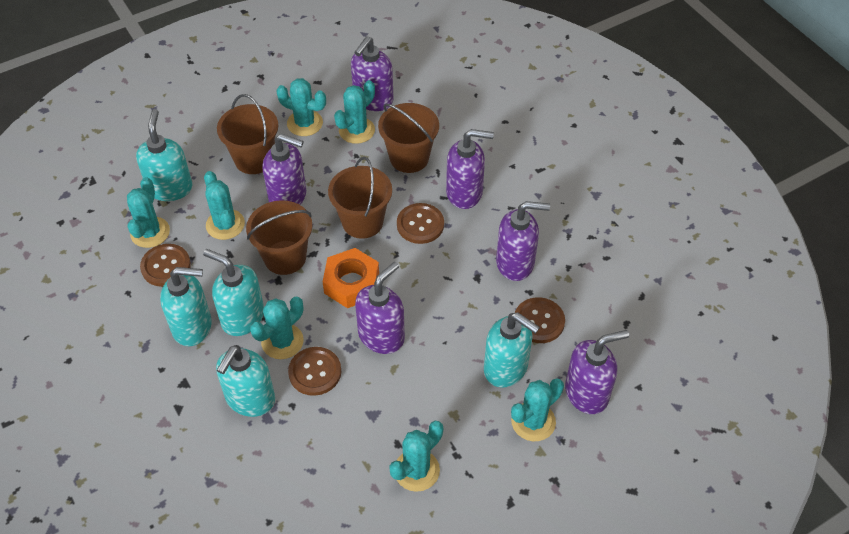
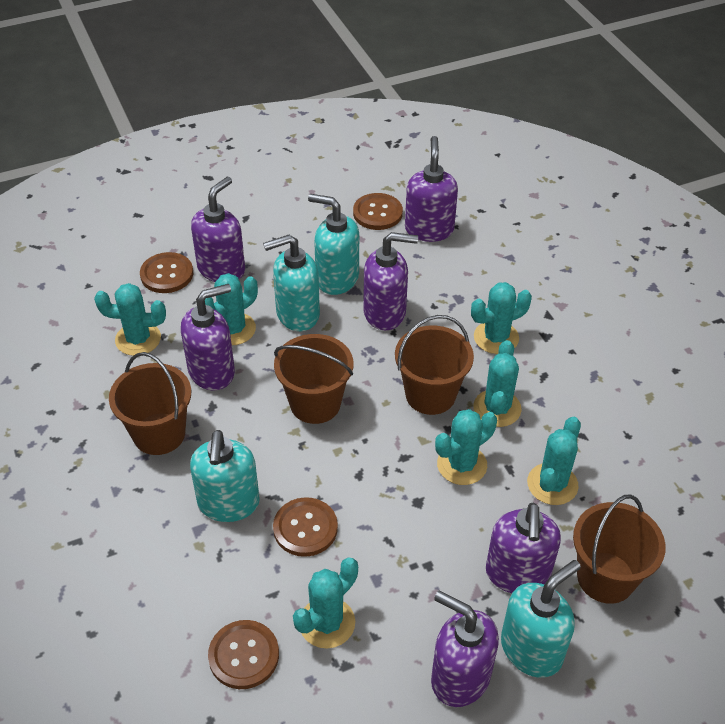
orange nut: 1 -> 0
turquoise soap dispenser: 5 -> 4

